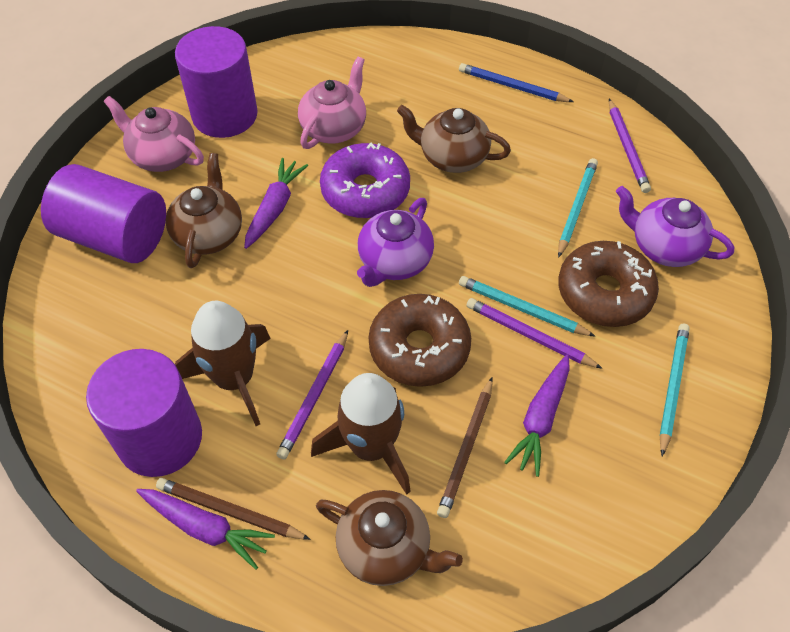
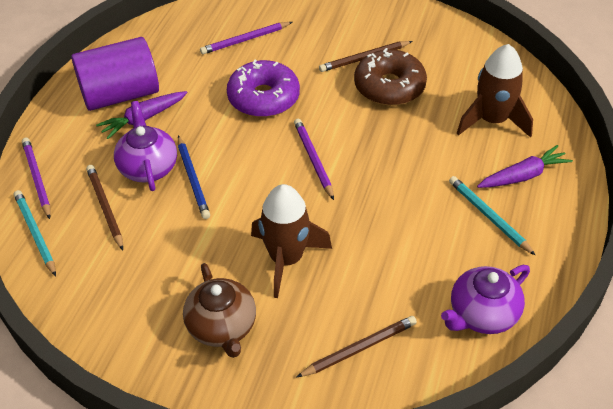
brown donut: 2 -> 1
brown pencil: 2 -> 3
brown teapot: 3 -> 1
pink teapot: 2 -> 0
purple carrot: 3 -> 2
purple cylinder: 3 -> 1
turquoise pencil: 3 -> 2

